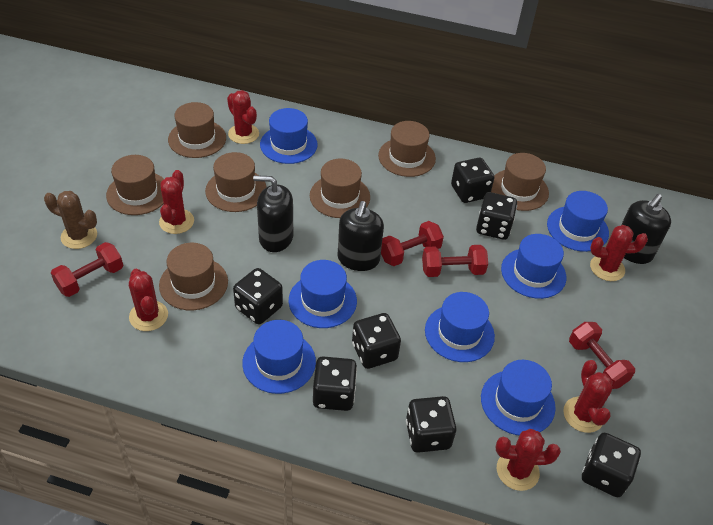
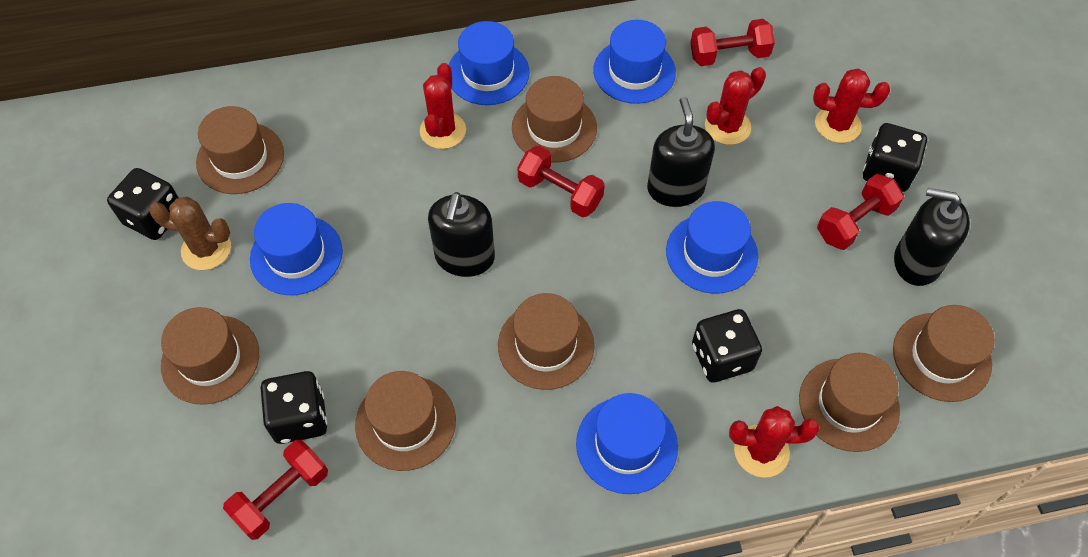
black dice: 7 -> 4
blue hat: 7 -> 5
red cactus: 6 -> 4

